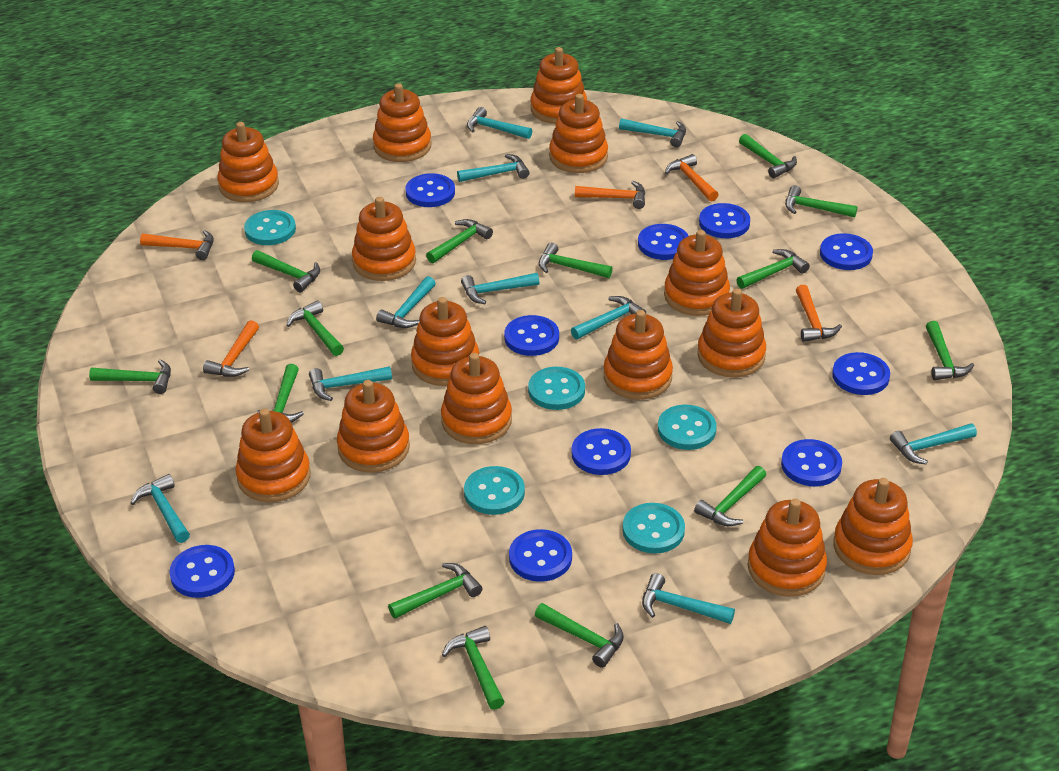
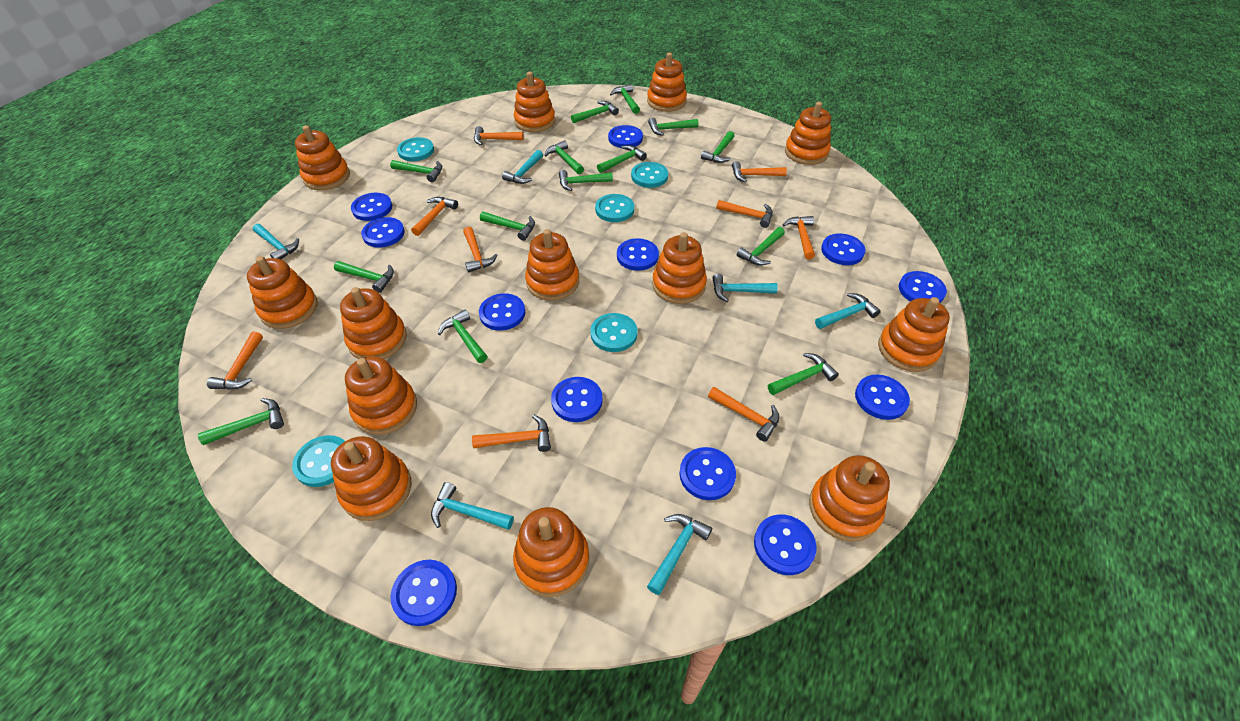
blue button: 10 -> 12
orange hammer: 5 -> 9
orange stacking toy: 14 -> 13
turquoise hammer: 10 -> 6

